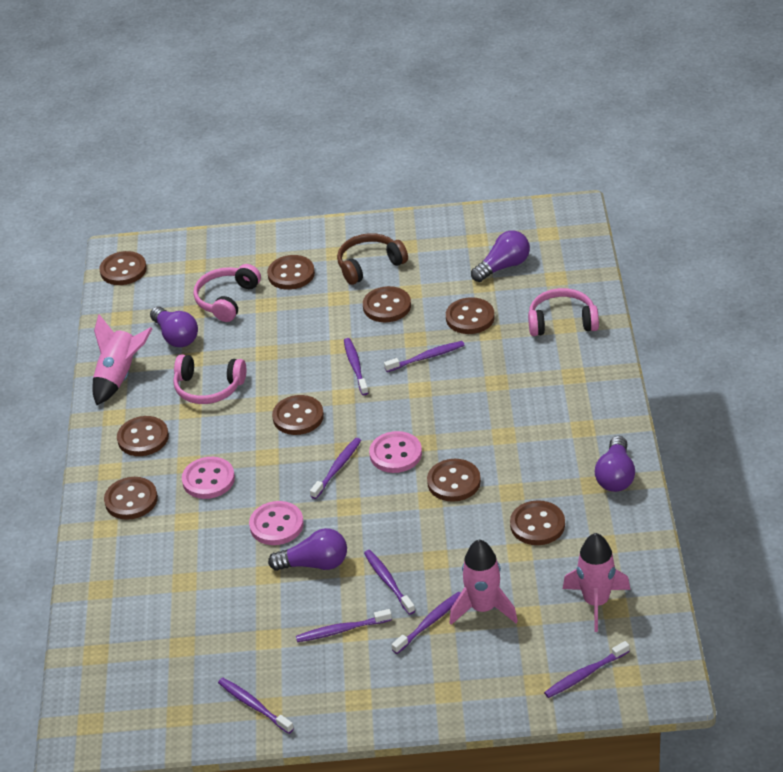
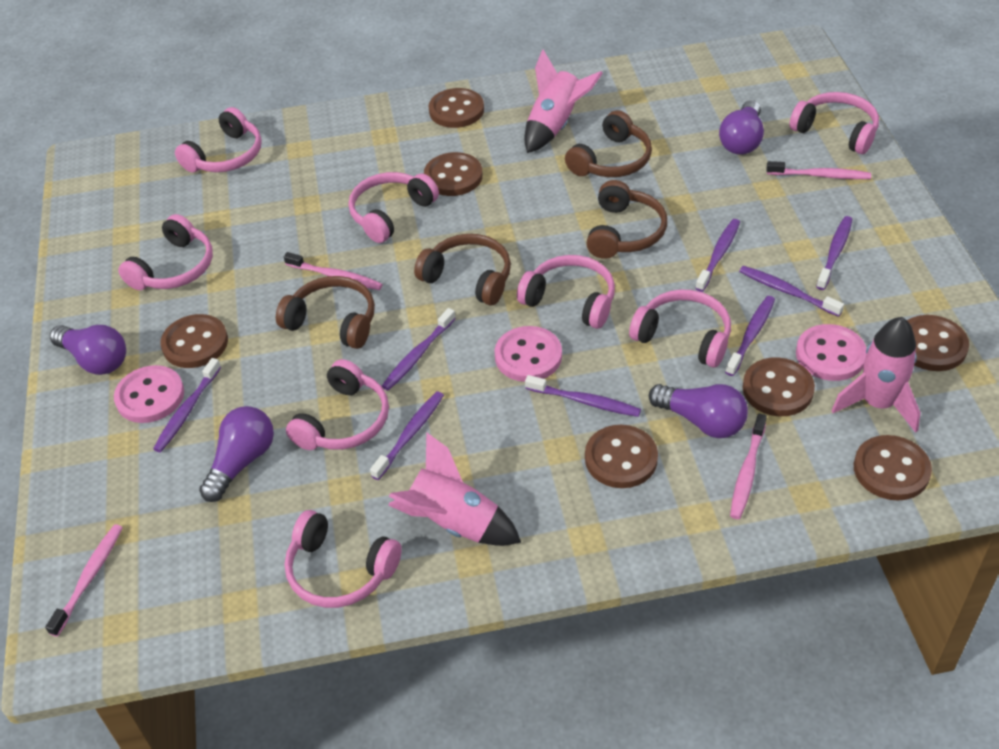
brown button: 9 -> 7
brown headphones: 1 -> 4
pink headphones: 3 -> 8
pink toothbrush: 0 -> 4

